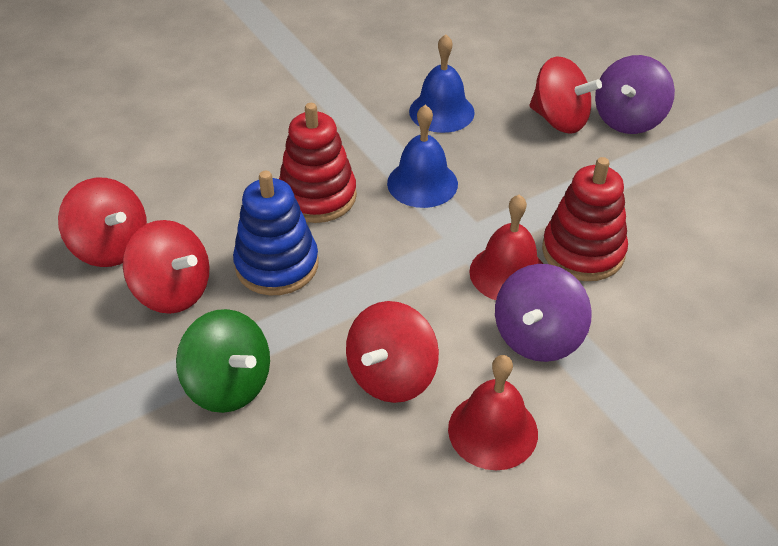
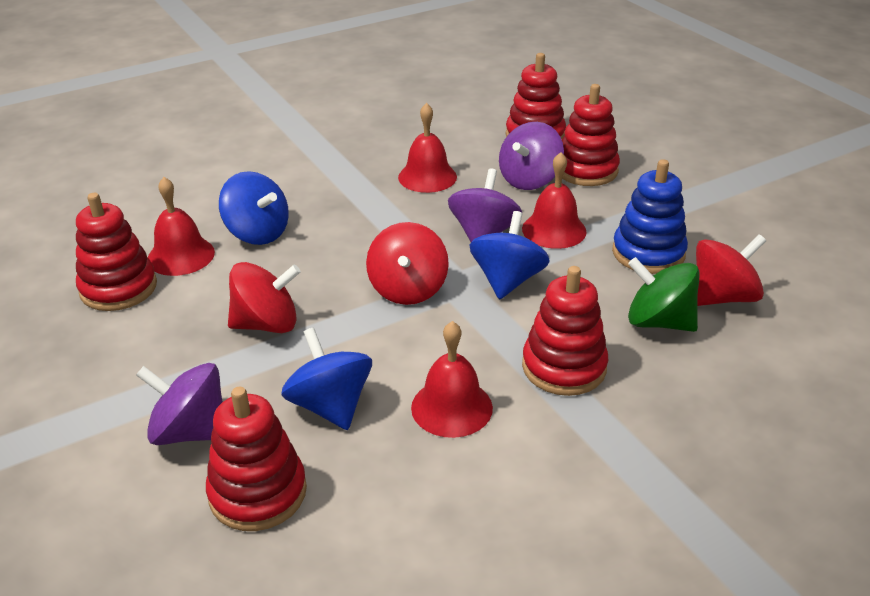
blue bell: 2 -> 0
blue spinning top: 0 -> 3
purple spinning top: 2 -> 3
red bell: 2 -> 4
red spinning top: 4 -> 3
red stacking toy: 2 -> 5

